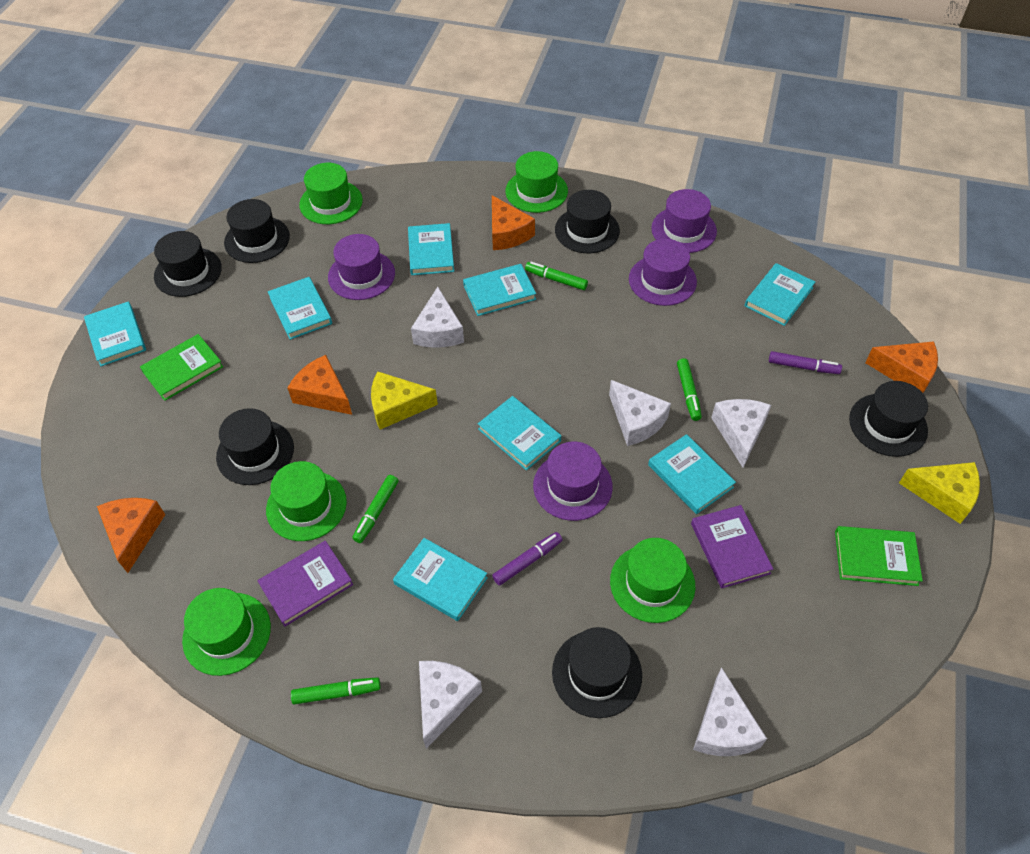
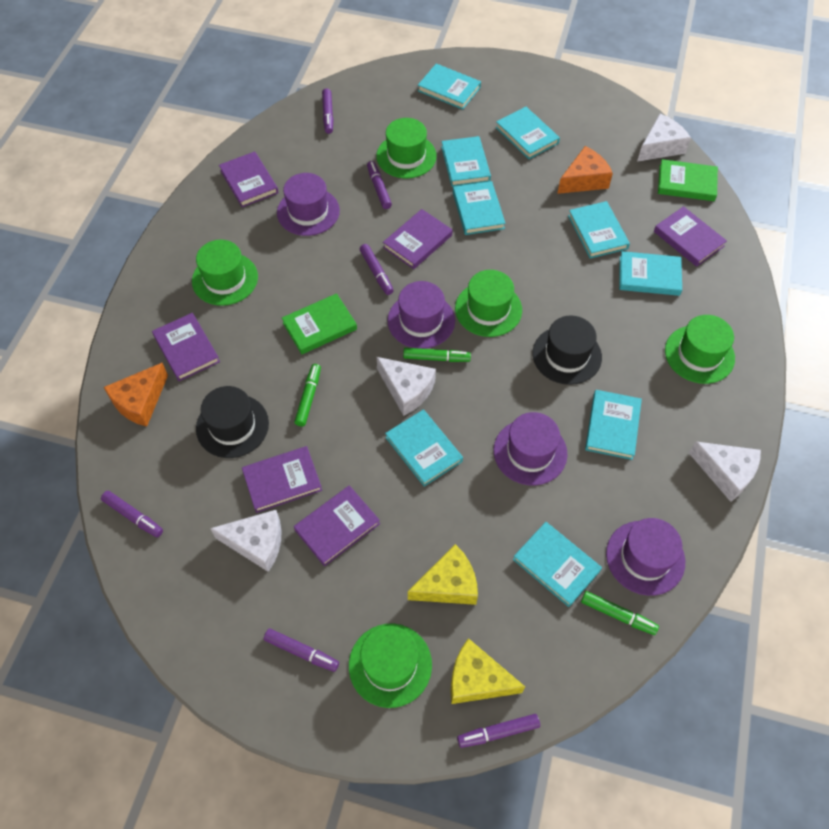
black hat: 6 -> 2
green marker: 4 -> 3
orange cheese: 4 -> 2
purple book: 2 -> 6
purple marker: 2 -> 6
turquoise book: 8 -> 9
white cheese: 5 -> 4

